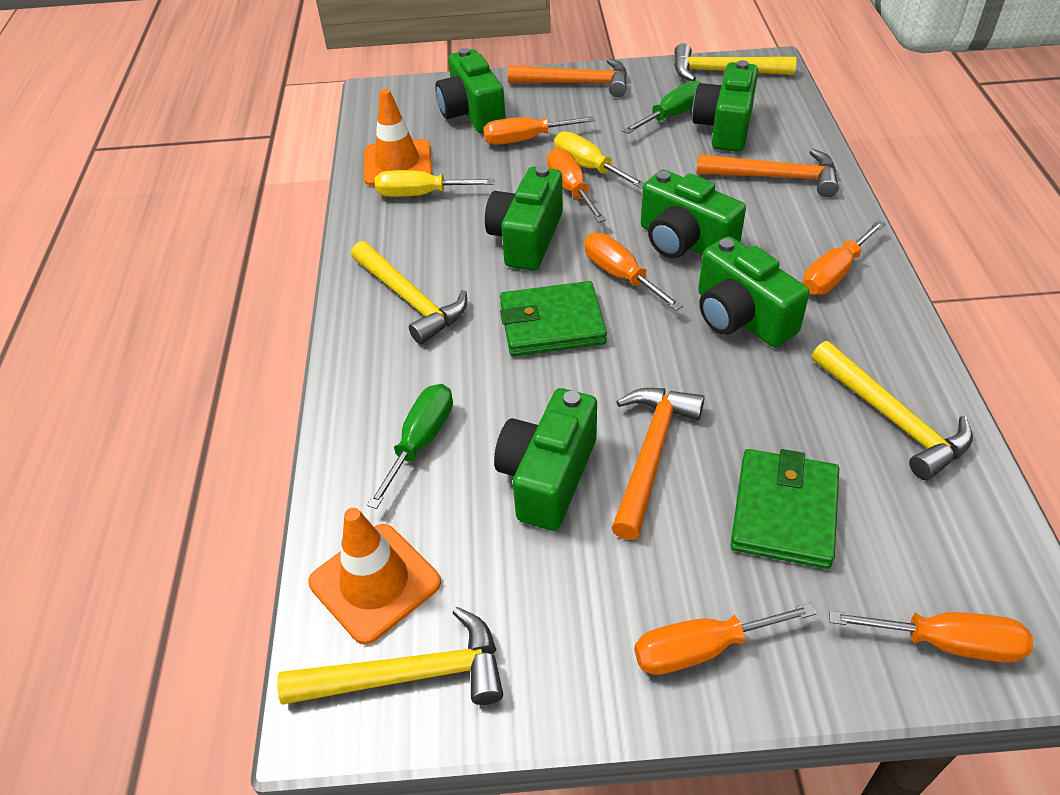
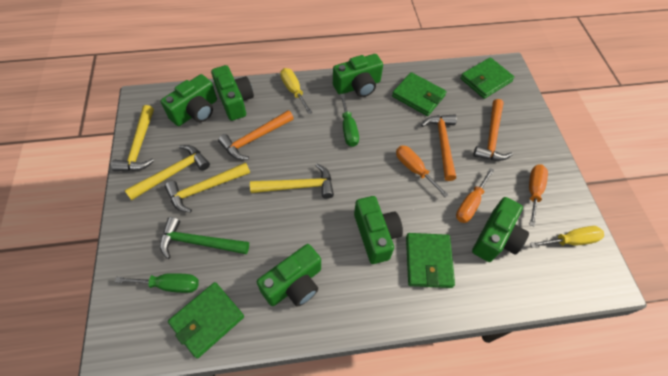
green hammer: 0 -> 1
green wallet: 2 -> 4
orange screwdriver: 6 -> 3
orange traffic cone: 2 -> 0

